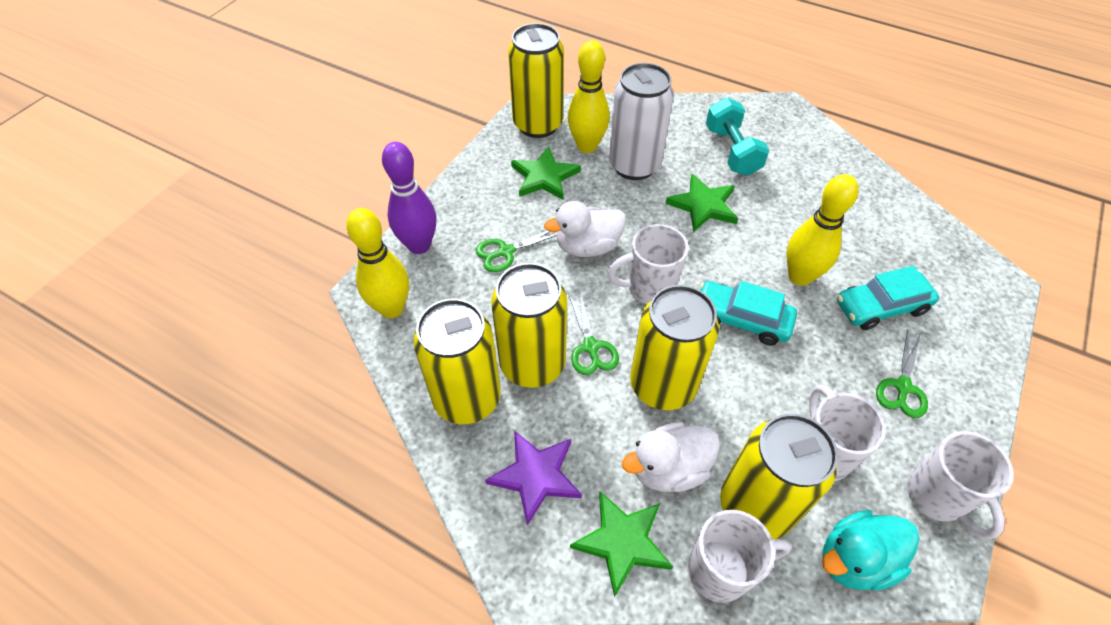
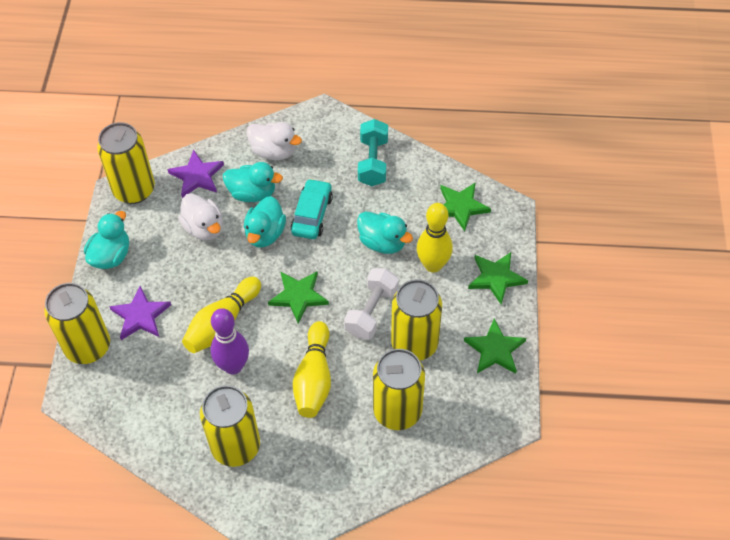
green scissors: 3 -> 0
green star: 3 -> 4
purple star: 1 -> 2
turquoise car: 2 -> 1
turquoise duck: 1 -> 4
white can: 1 -> 0
white dumbbell: 0 -> 1
white mug: 4 -> 0

